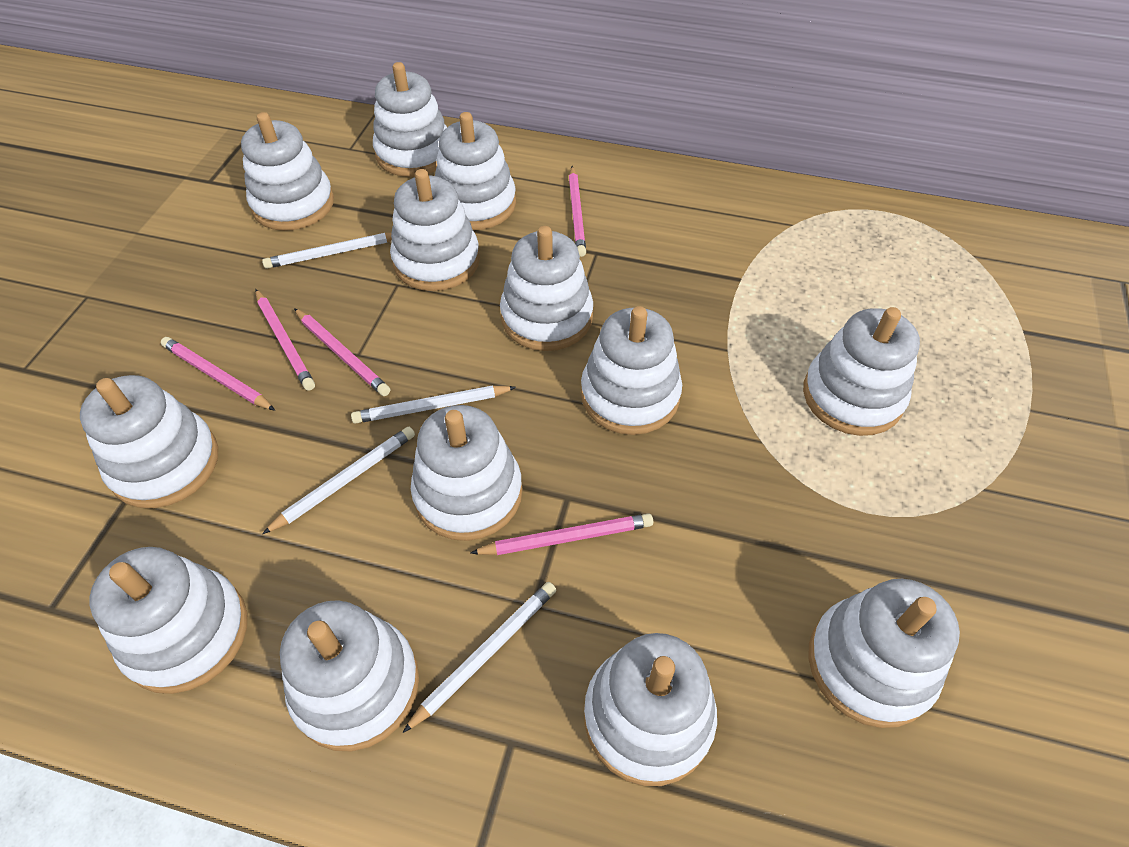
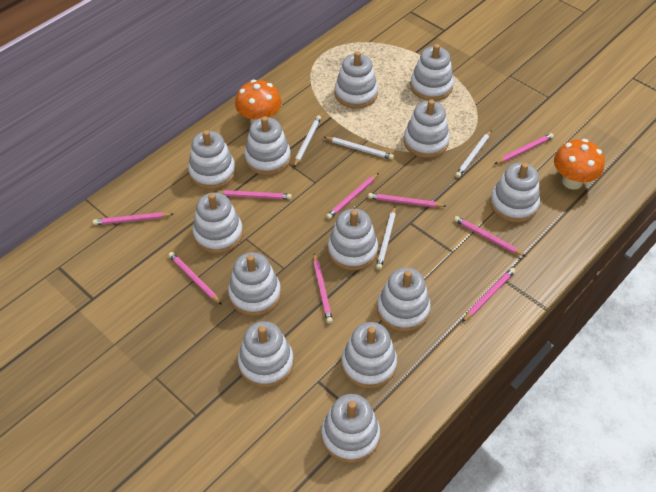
orange mushroom: 0 -> 2
pink pencil: 5 -> 9

